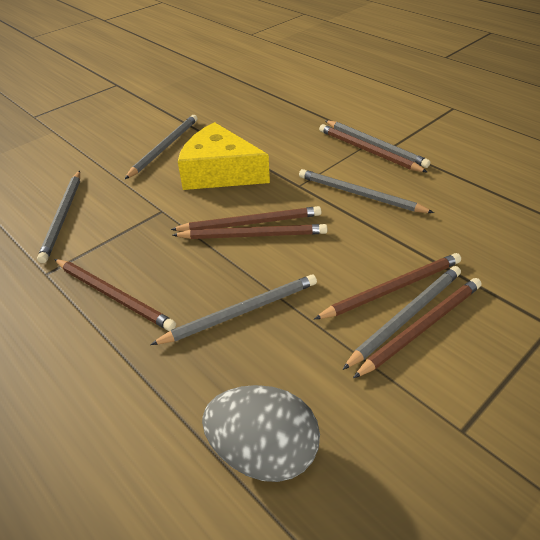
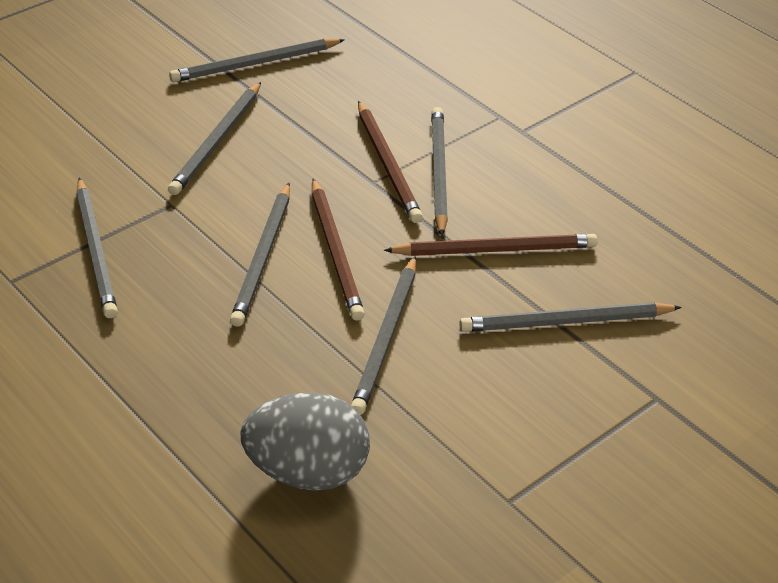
brown pencil: 6 -> 3
grey pencil: 6 -> 7
yellow cheese: 1 -> 0

